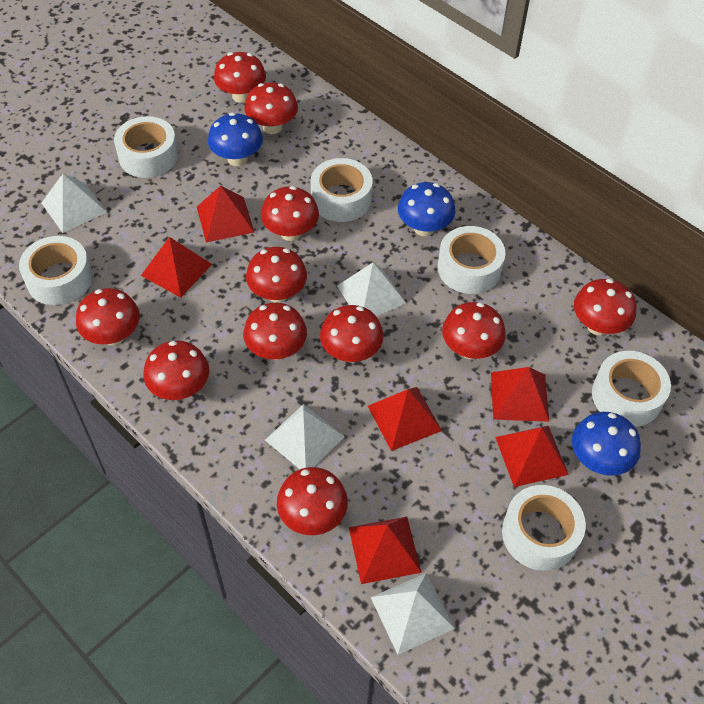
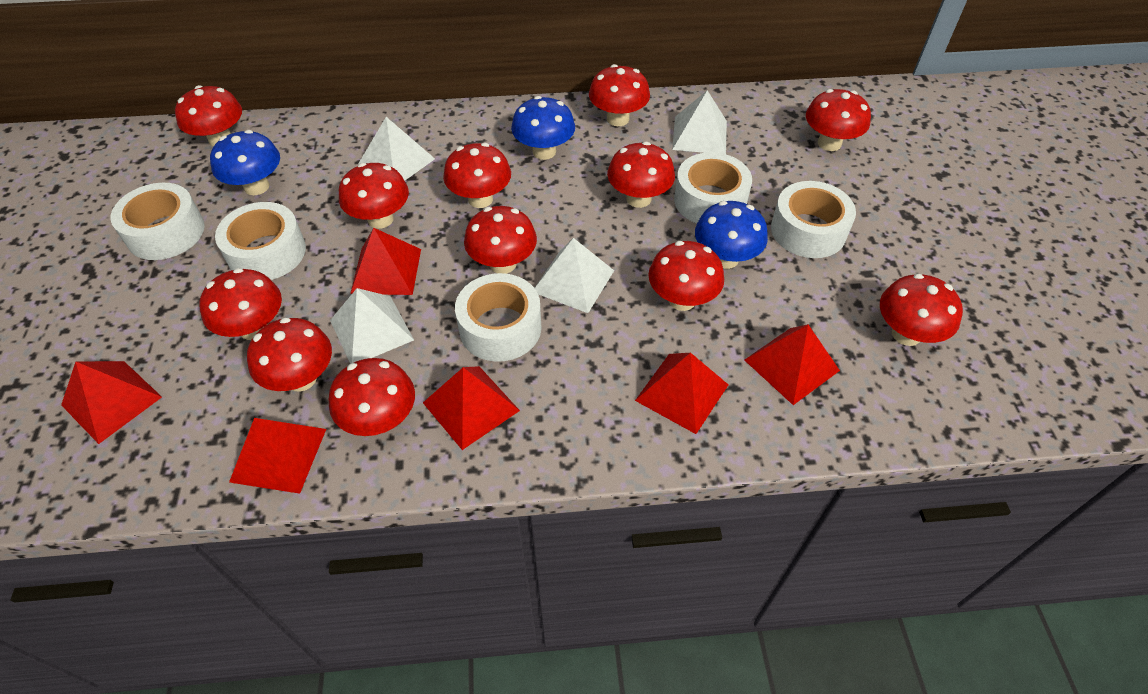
red mushroom: 11 -> 12
white tape: 6 -> 5

